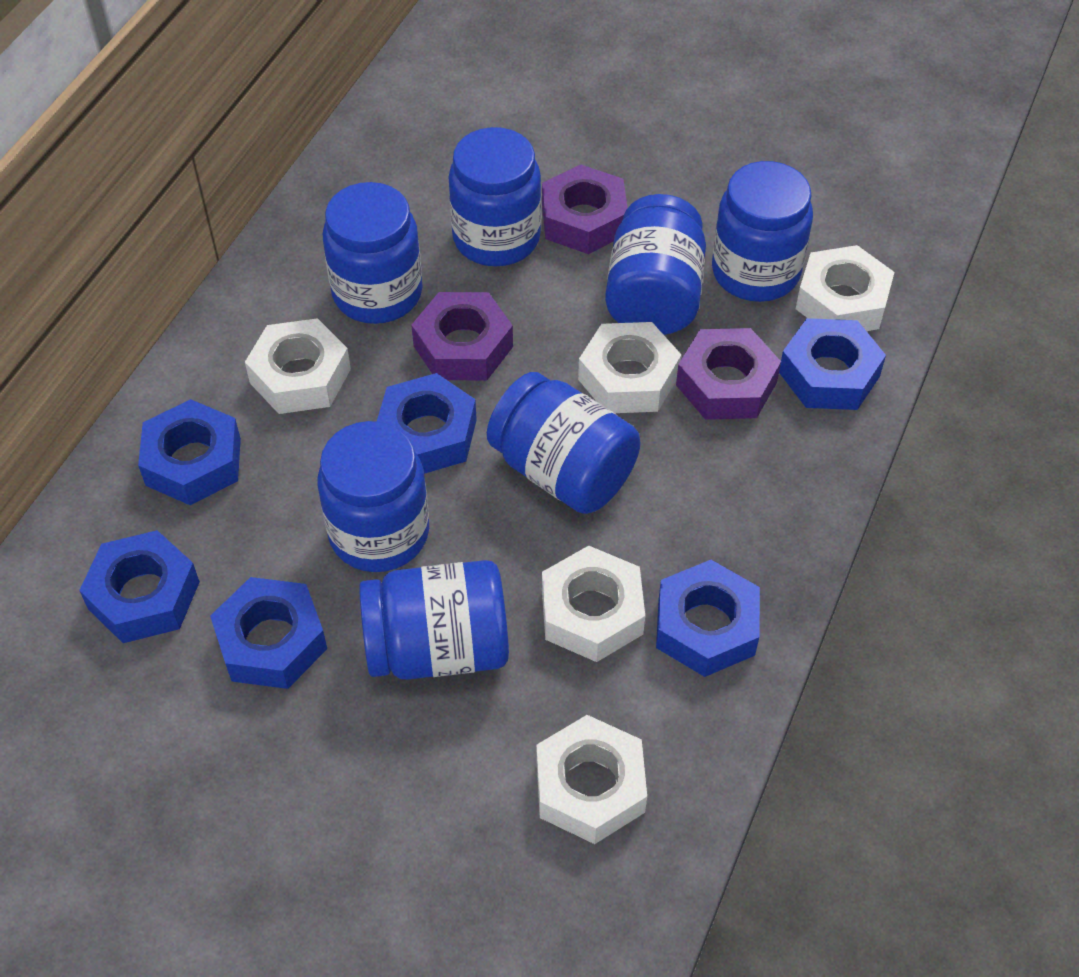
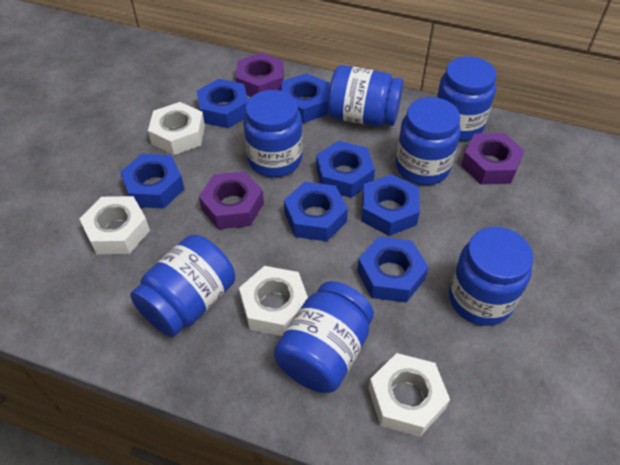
blue nut: 6 -> 7
white nut: 5 -> 4

